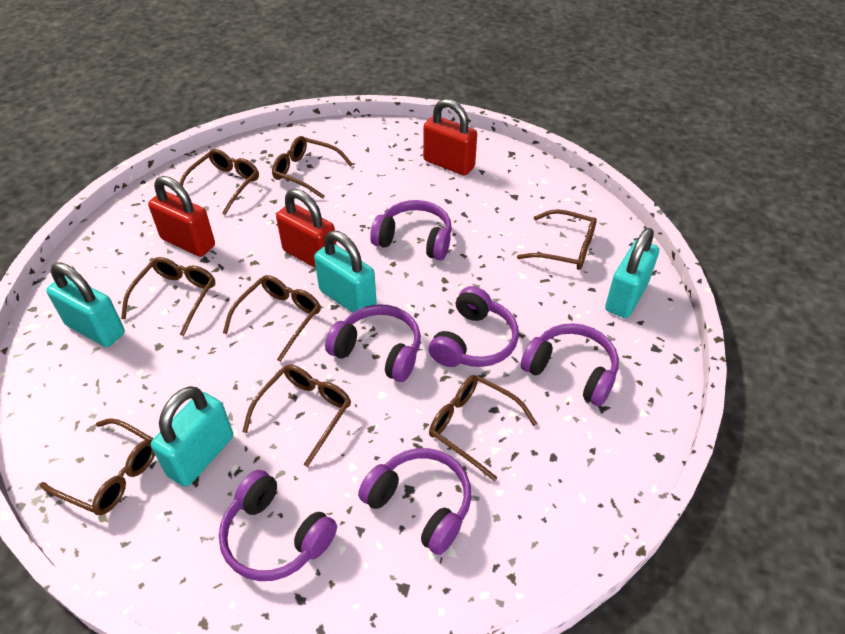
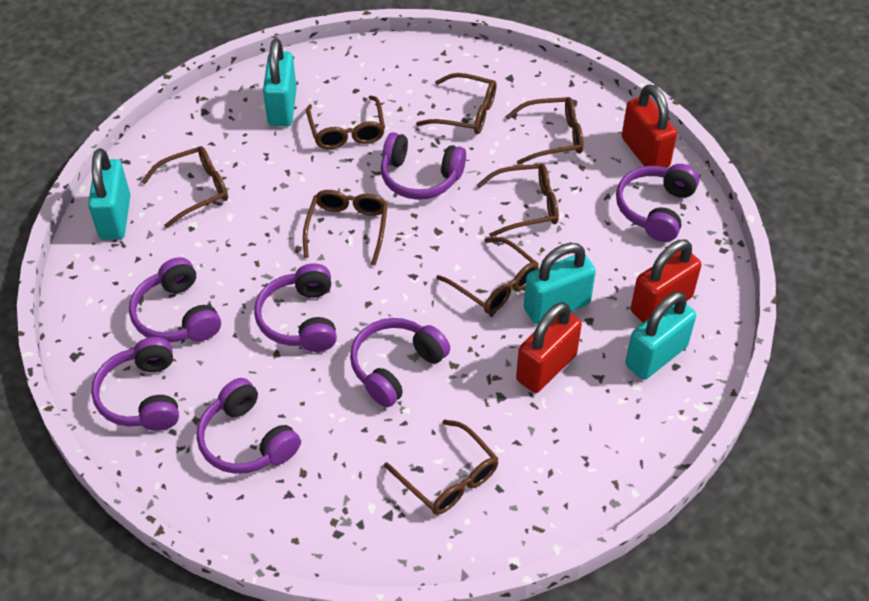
purple headphones: 6 -> 7

